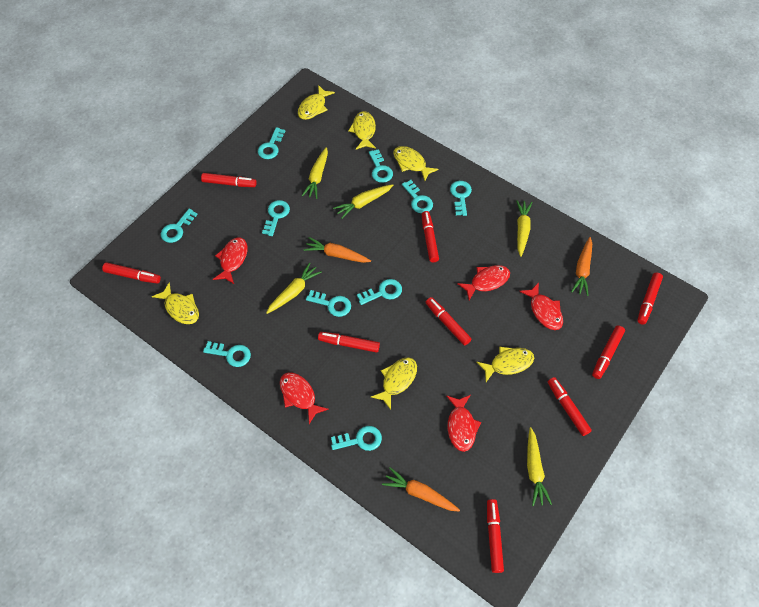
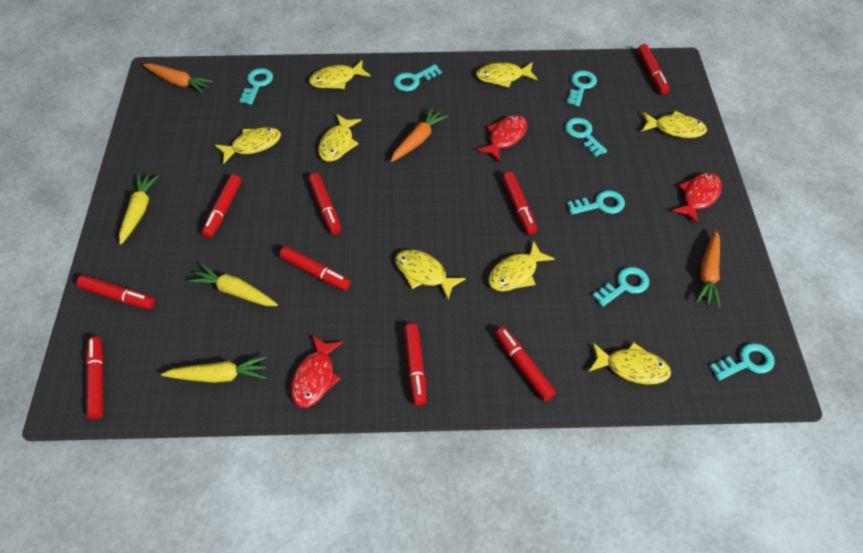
red fish: 5 -> 3
turquoise key: 10 -> 7
yellow carrot: 5 -> 3
yellow fish: 6 -> 8

